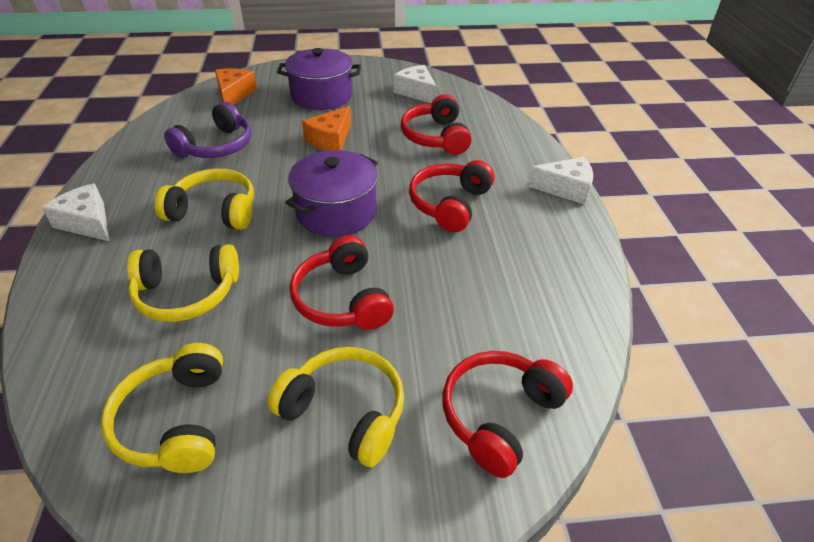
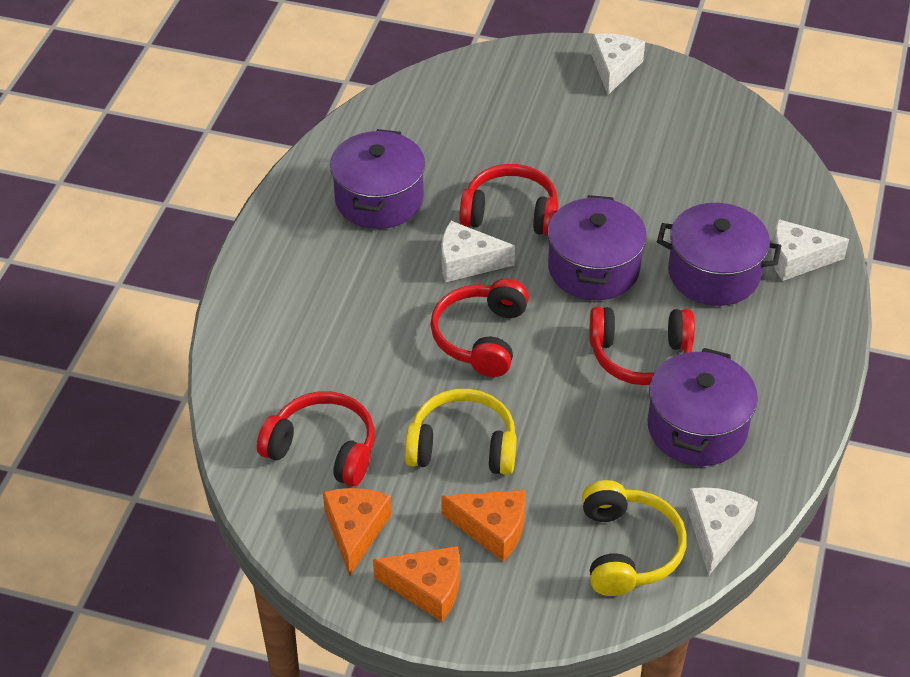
orange cheese: 2 -> 3
purple headphones: 1 -> 0
purple pot: 2 -> 4
white cheese: 3 -> 4
yellow headphones: 4 -> 2

